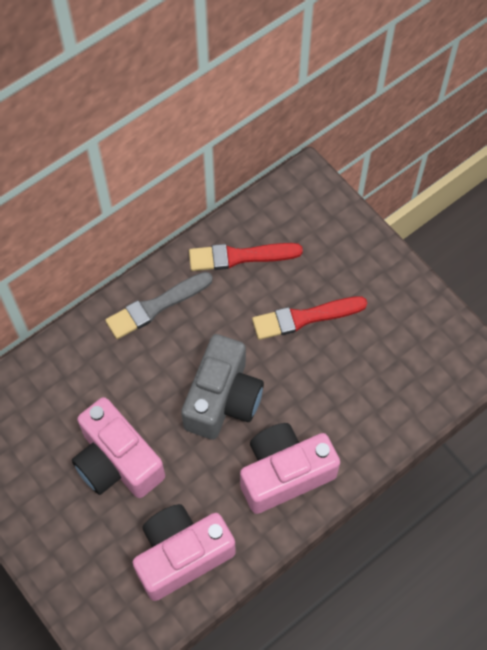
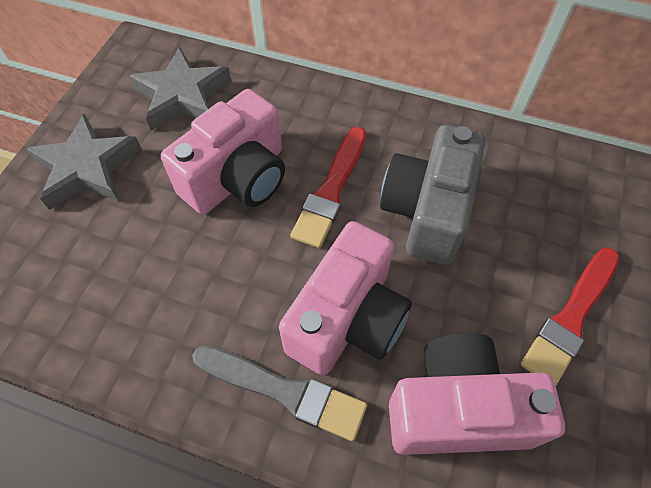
grey star: 0 -> 2

